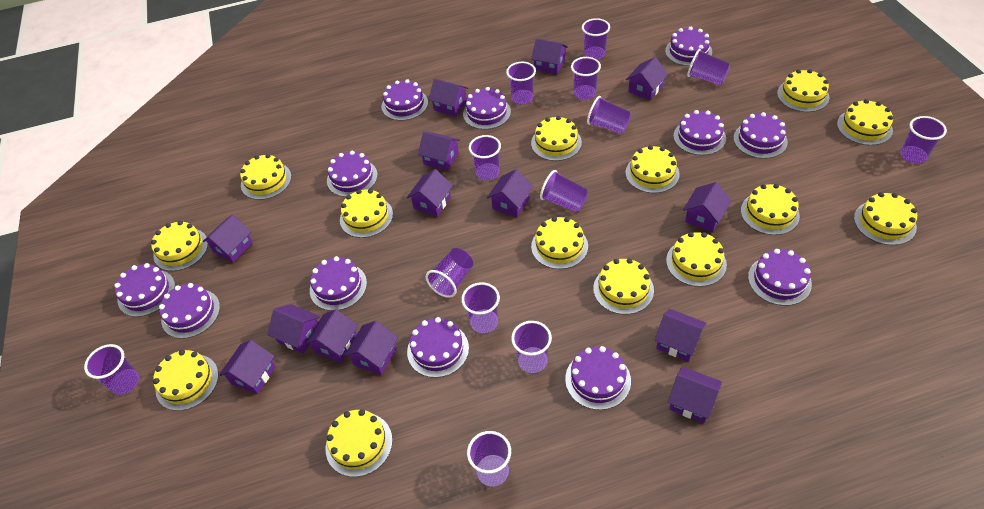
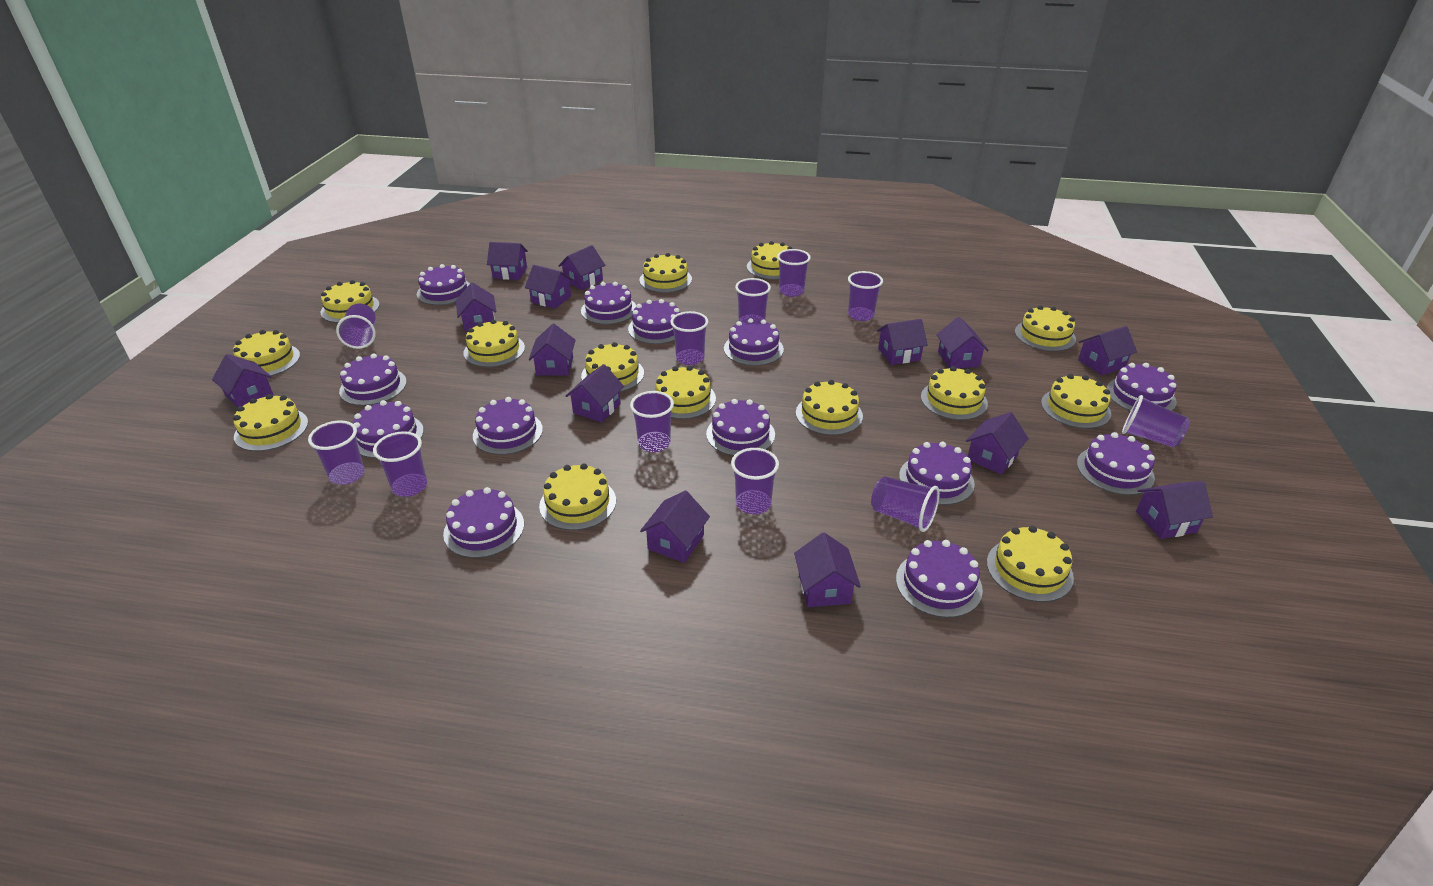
purple cake: 12 -> 13
purple cup: 13 -> 11

